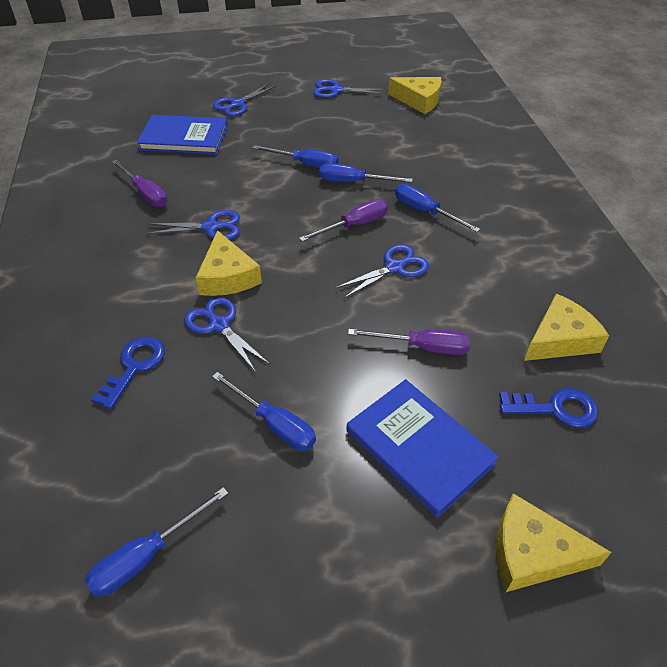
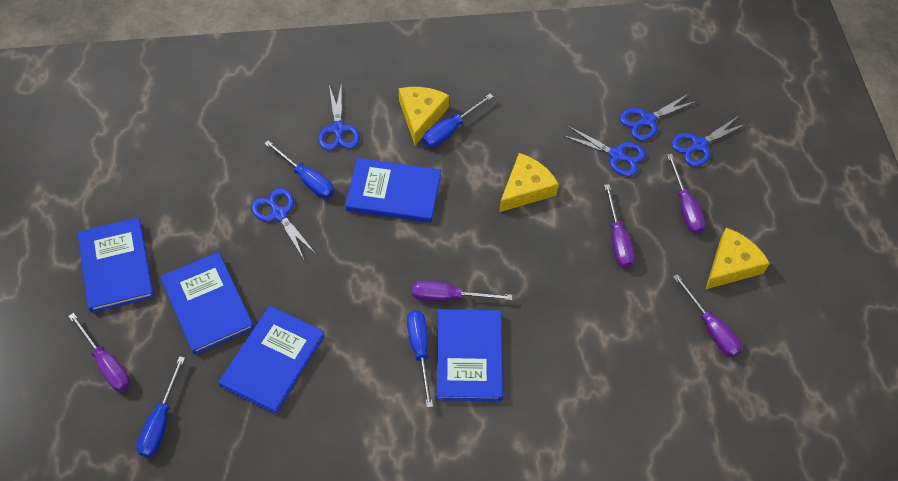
blue book: 2 -> 5
blue key: 2 -> 0
blue screwdriver: 5 -> 4
purple screwdriver: 3 -> 5
yellow cheese: 4 -> 3

